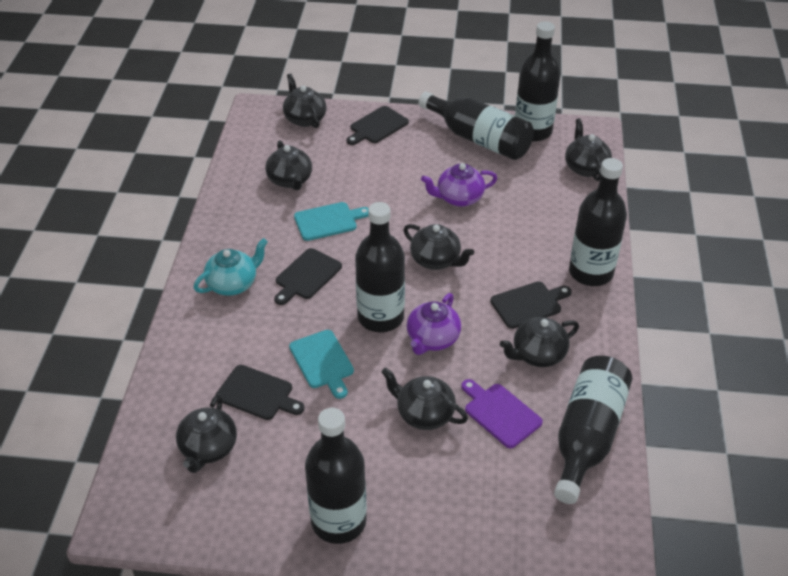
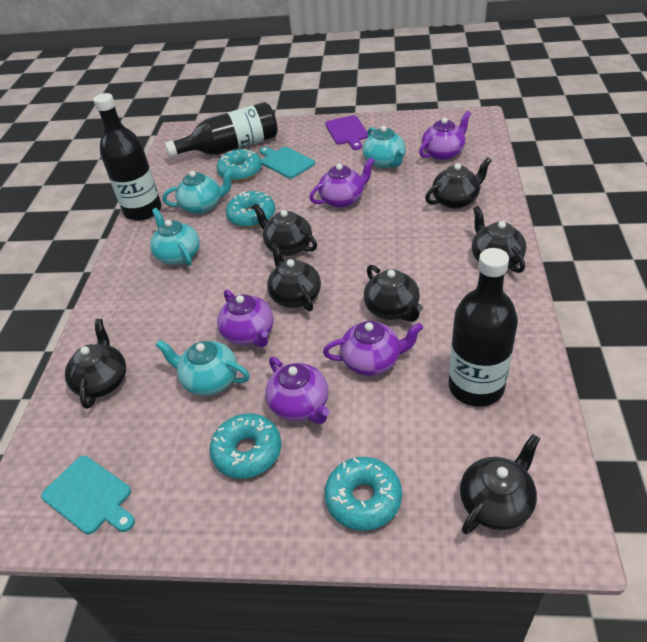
black bottle: 6 -> 3
black cutting board: 4 -> 0
purple teapot: 2 -> 5
turquoise donut: 0 -> 4
turquoise teapot: 1 -> 4

